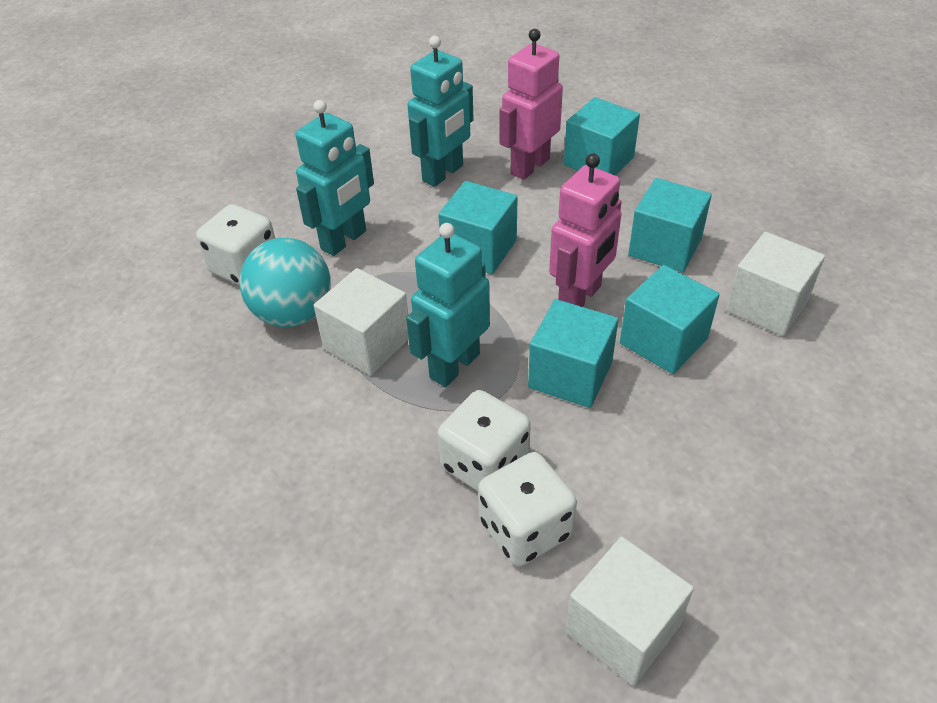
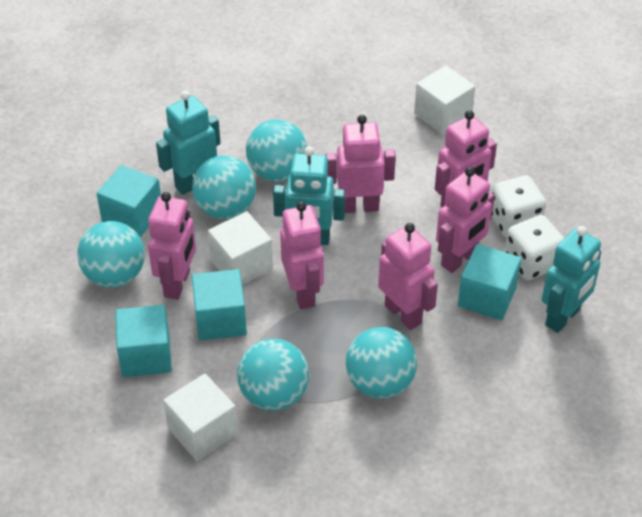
pink robot: 2 -> 6
turquoise ball: 1 -> 5
turquoise cube: 5 -> 4
white dice: 3 -> 2

